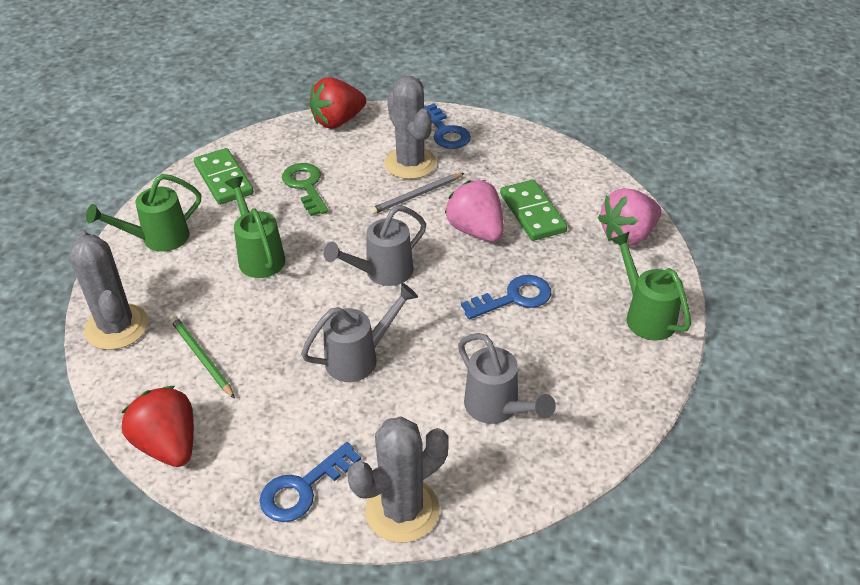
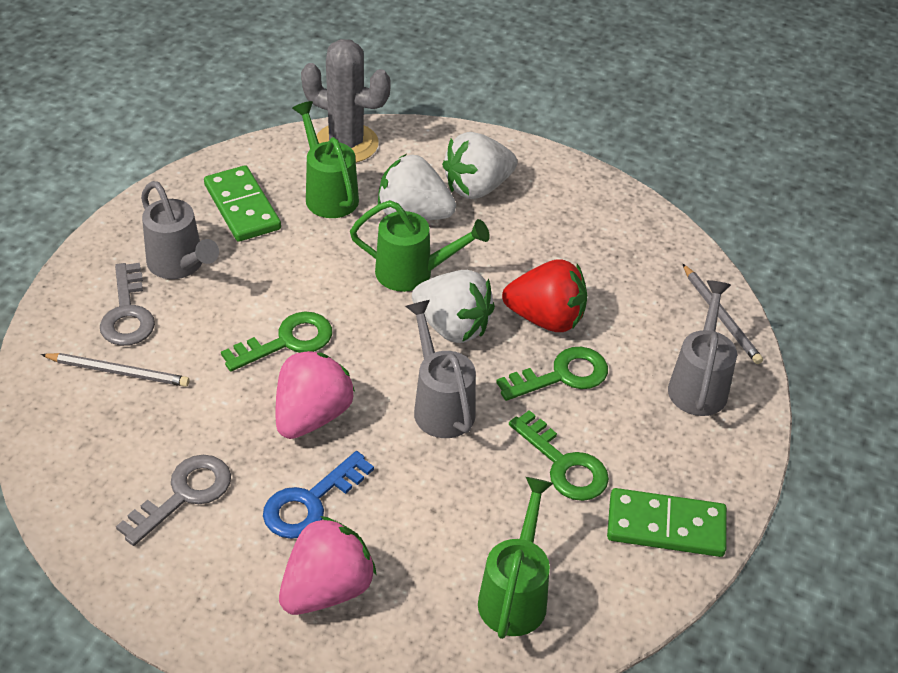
blue key: 3 -> 1
green key: 1 -> 3
green pencil: 1 -> 0
grey cactus: 3 -> 1
grey key: 0 -> 2
grey pencil: 1 -> 2
red strawberry: 2 -> 1
white strawberry: 0 -> 3

